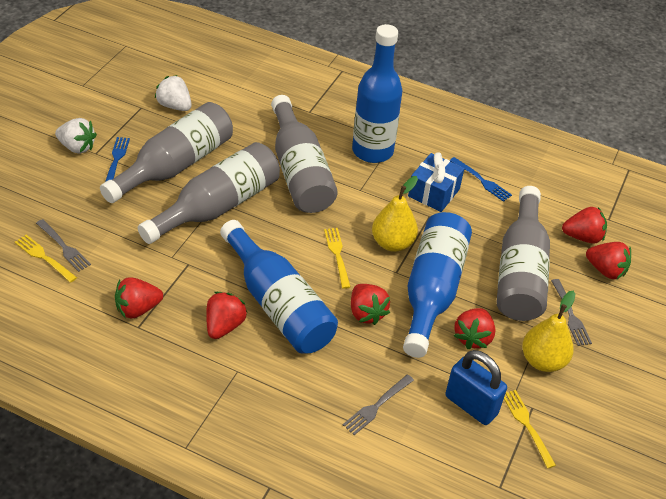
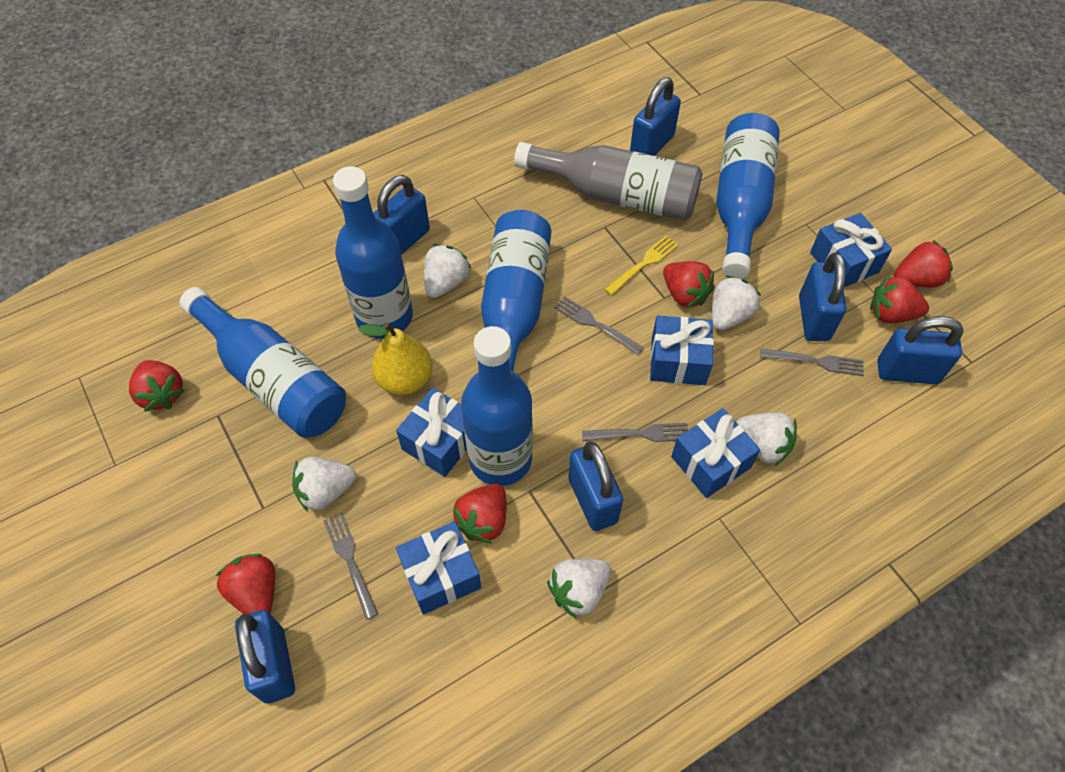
blue bottle: 3 -> 5
blue fork: 2 -> 0
blue gift: 1 -> 5
blue padlock: 1 -> 6
grey bottle: 4 -> 1
grey fork: 3 -> 4
white strawberry: 2 -> 5
yellow fork: 3 -> 1
yellow pear: 2 -> 1

